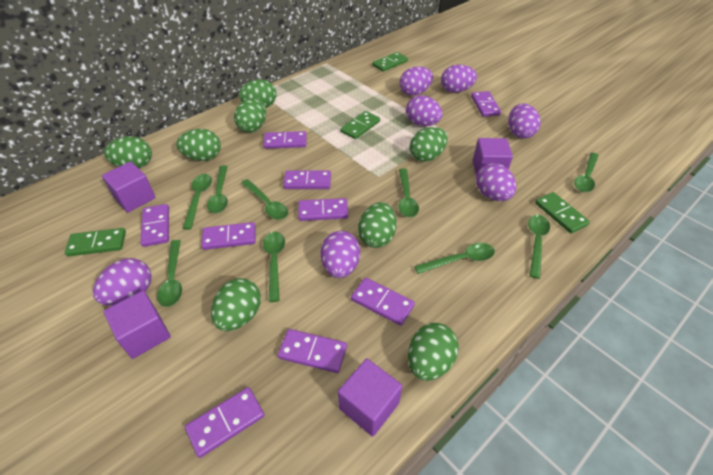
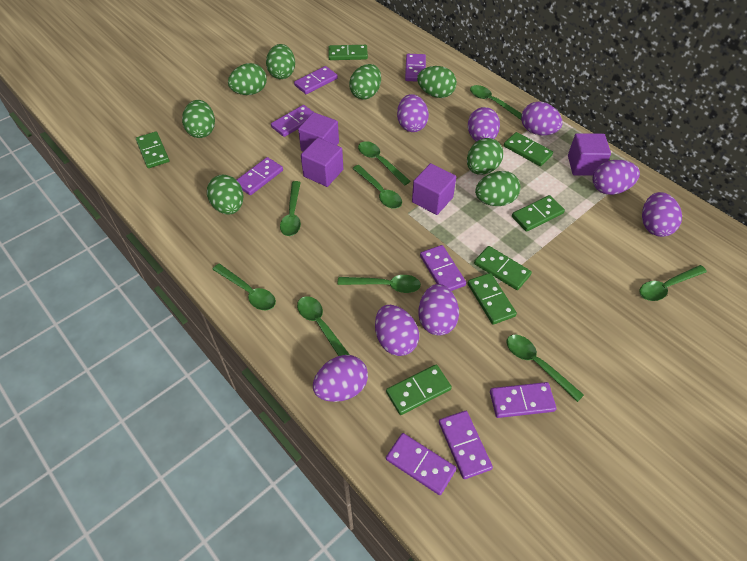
green domino: 4 -> 7
purple domino: 9 -> 8
purple egg: 7 -> 8

